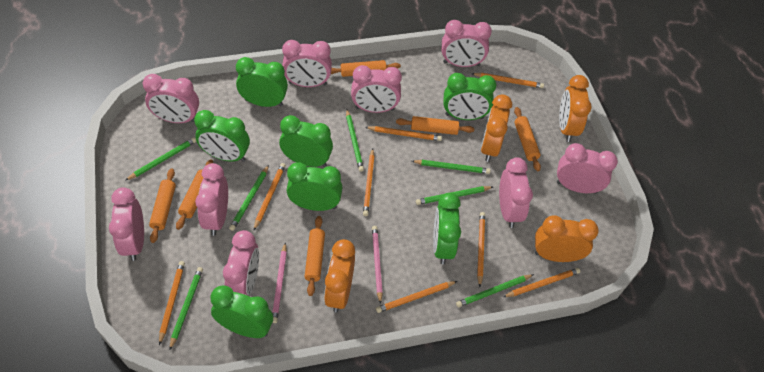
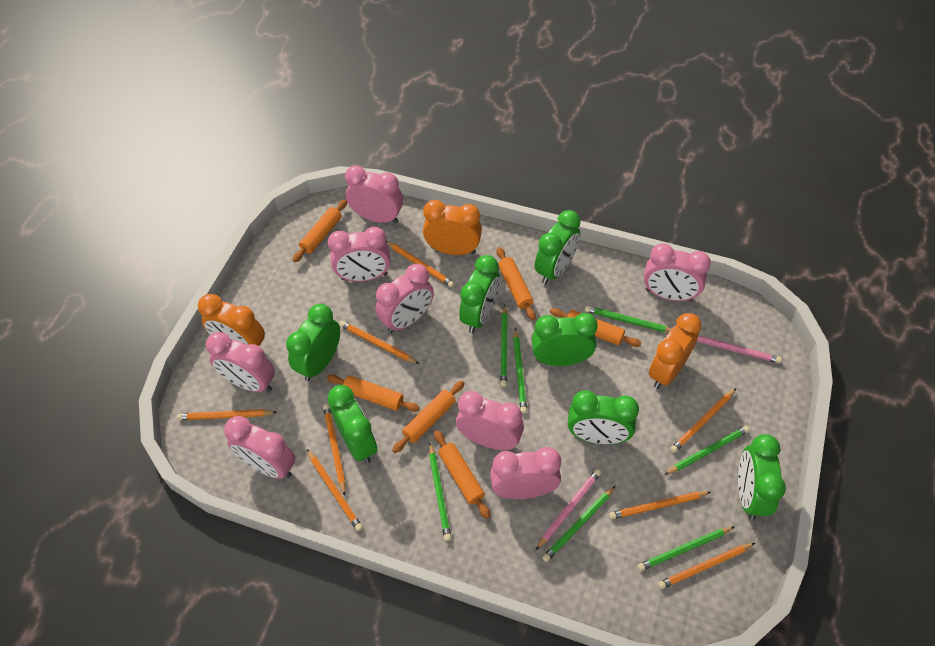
orange clock: 4 -> 3
pink clock: 9 -> 8

